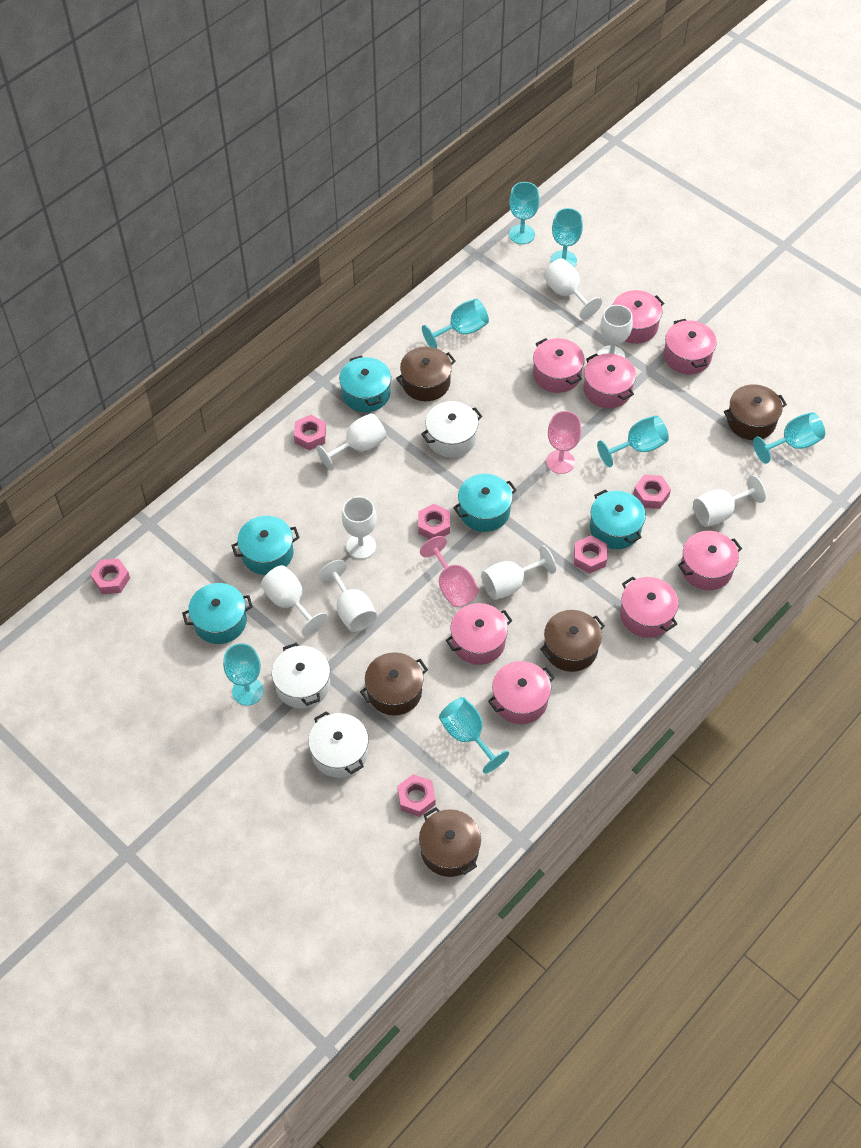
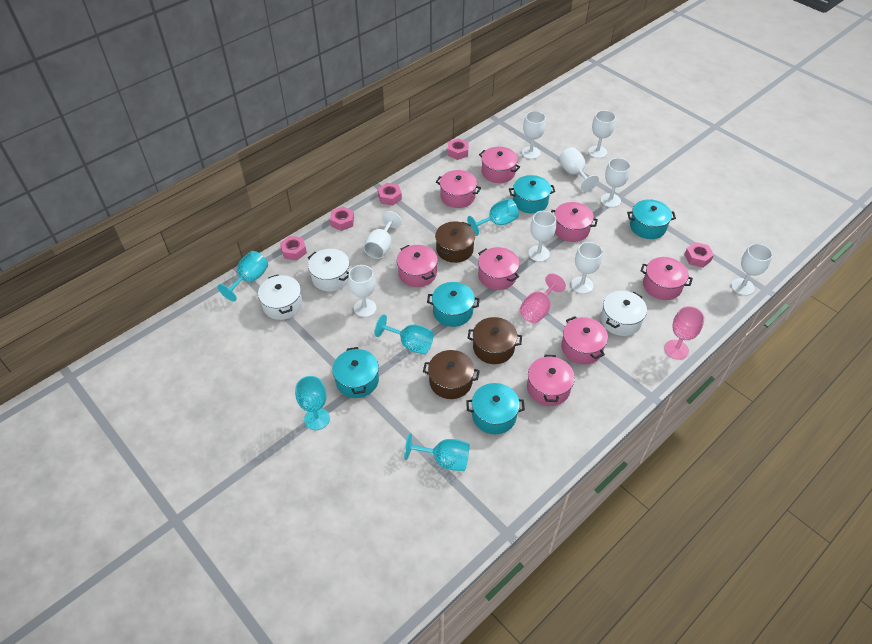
brown pot: 5 -> 3
pink nut: 6 -> 5
turquoise goblet: 7 -> 5
white goblet: 8 -> 9

